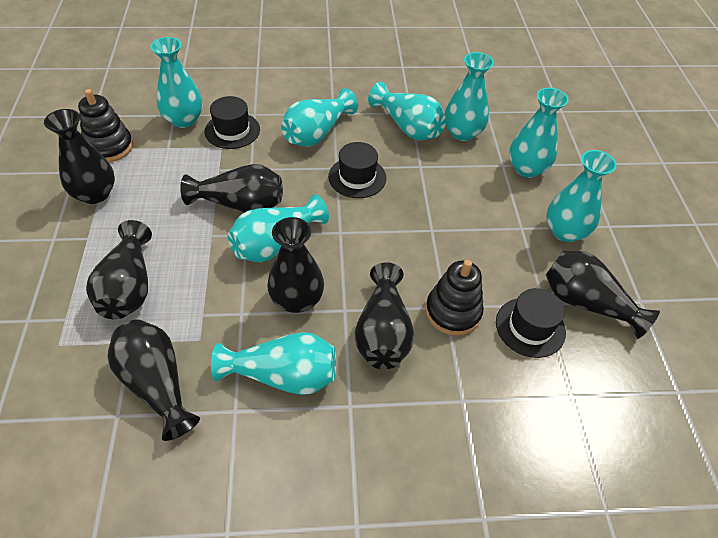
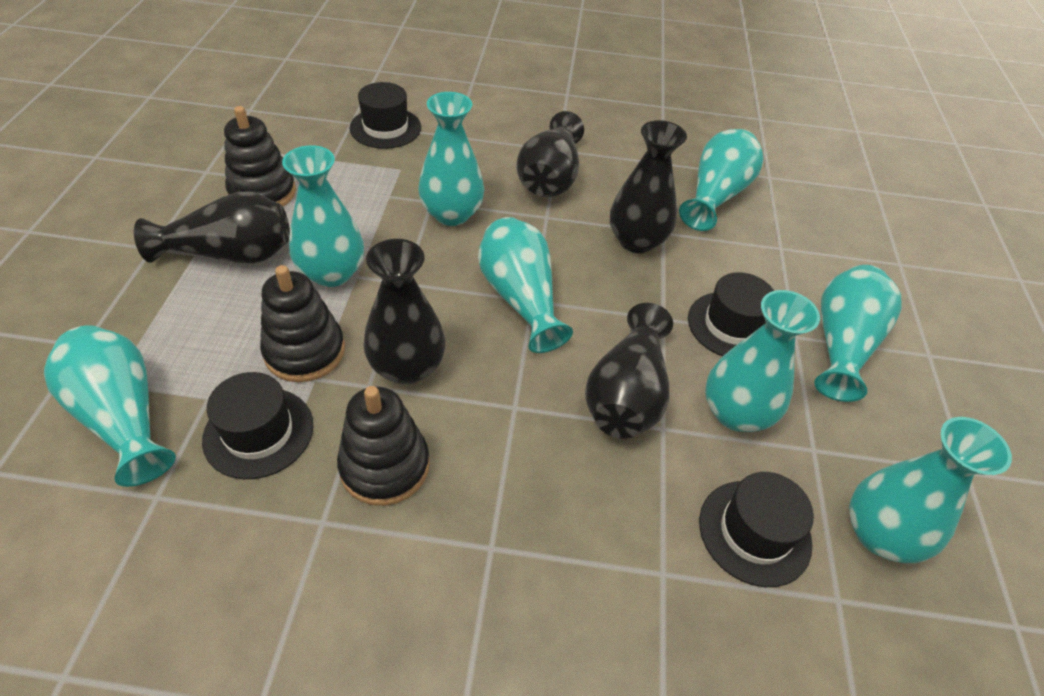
black hat: 3 -> 4
black stacking toy: 2 -> 3
black vase: 7 -> 5

